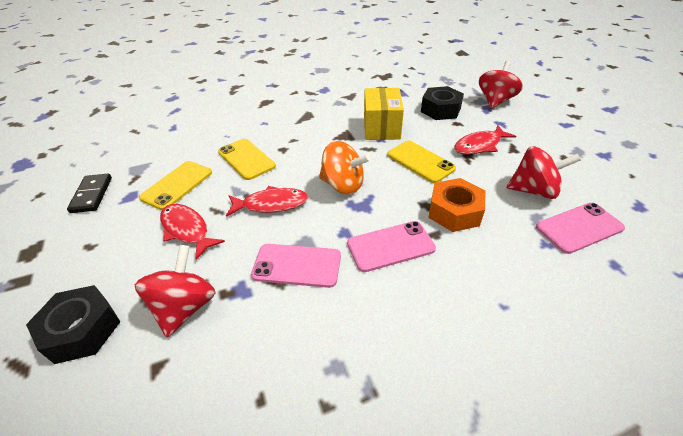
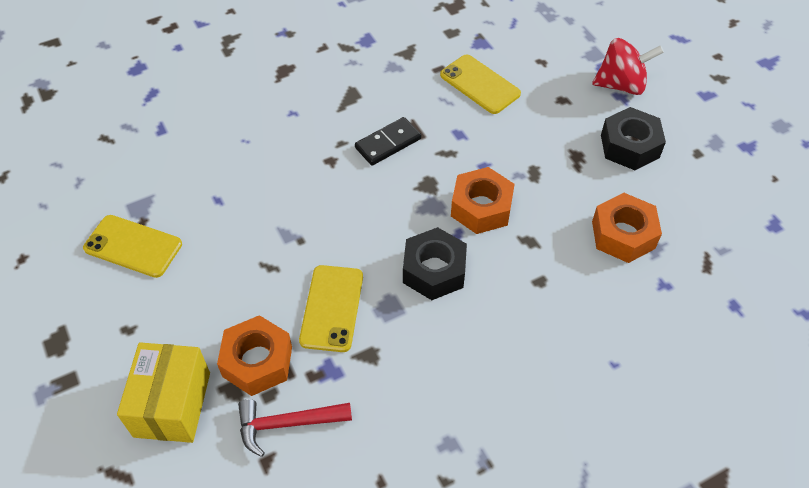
orange nut: 1 -> 3
orange spinning top: 1 -> 0
pink phone: 3 -> 0
red fish: 3 -> 0
red hammer: 0 -> 1
red spinning top: 3 -> 1

